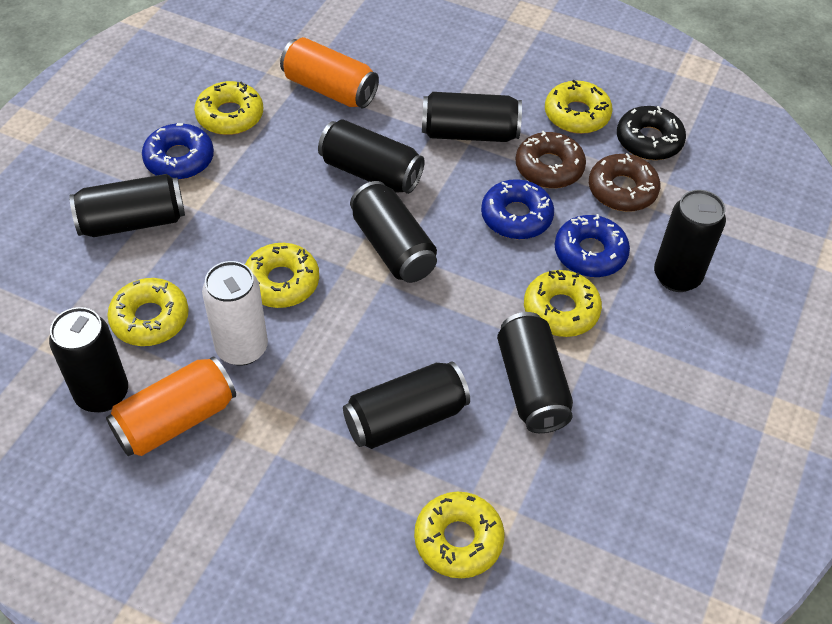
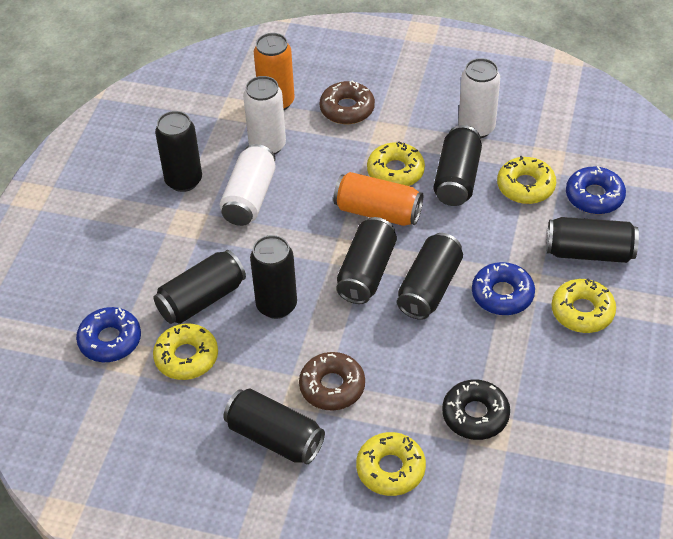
white can: 1 -> 3
yellow donut: 6 -> 5

